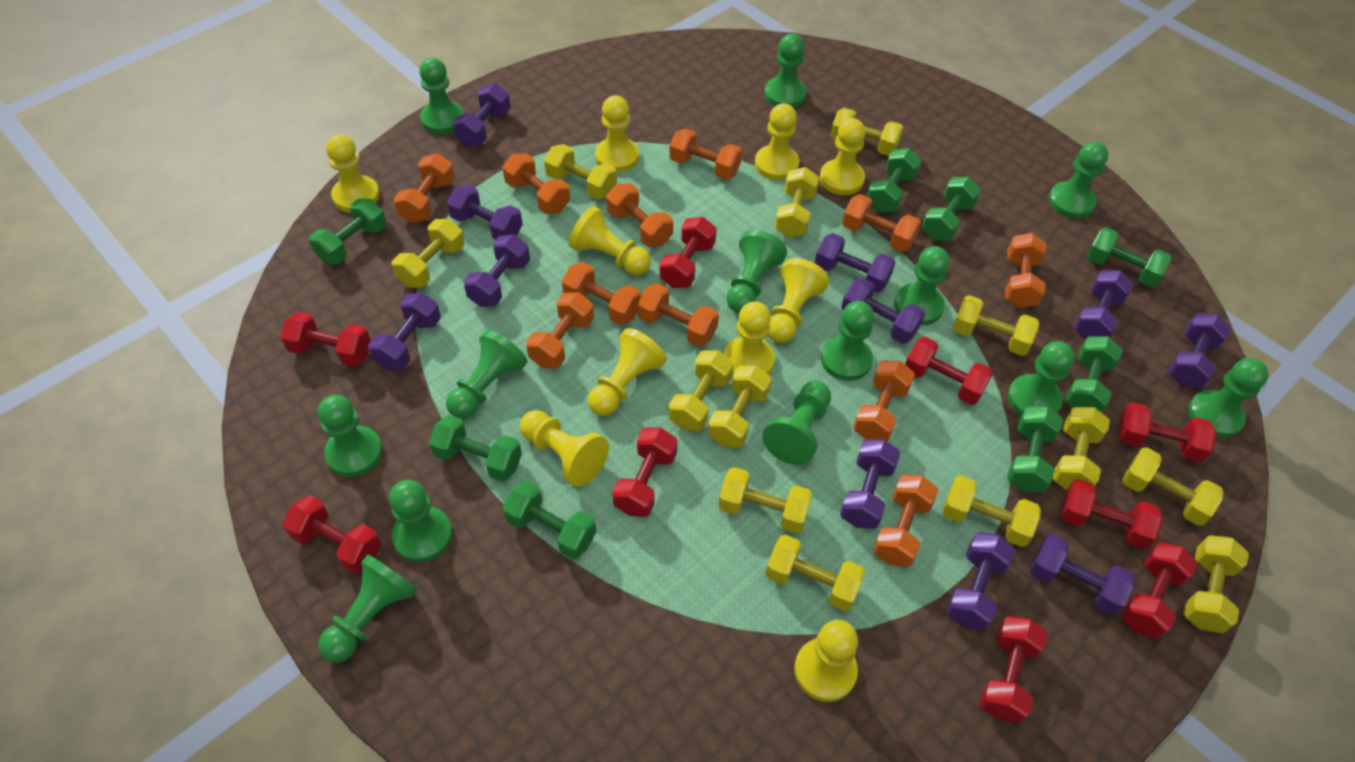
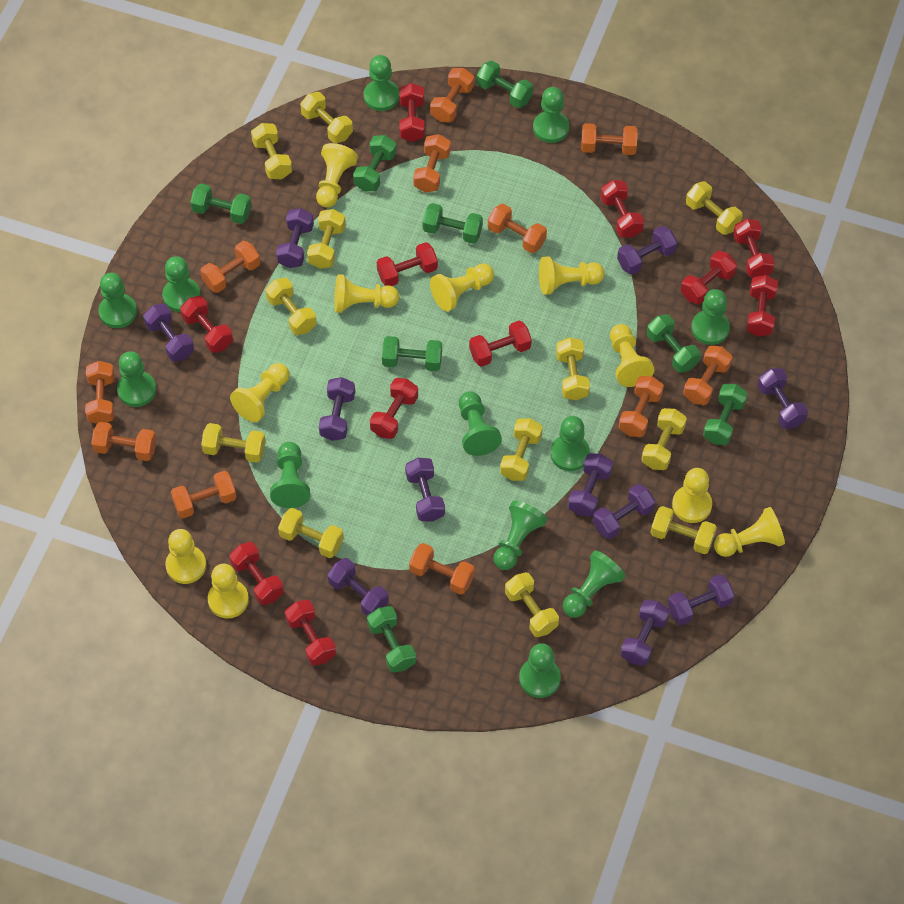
green pawn: 13 -> 12
red dumbbell: 9 -> 11
yellow dumbbell: 13 -> 12

